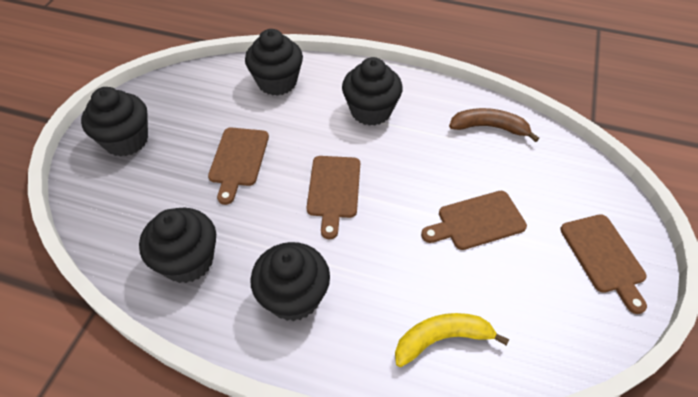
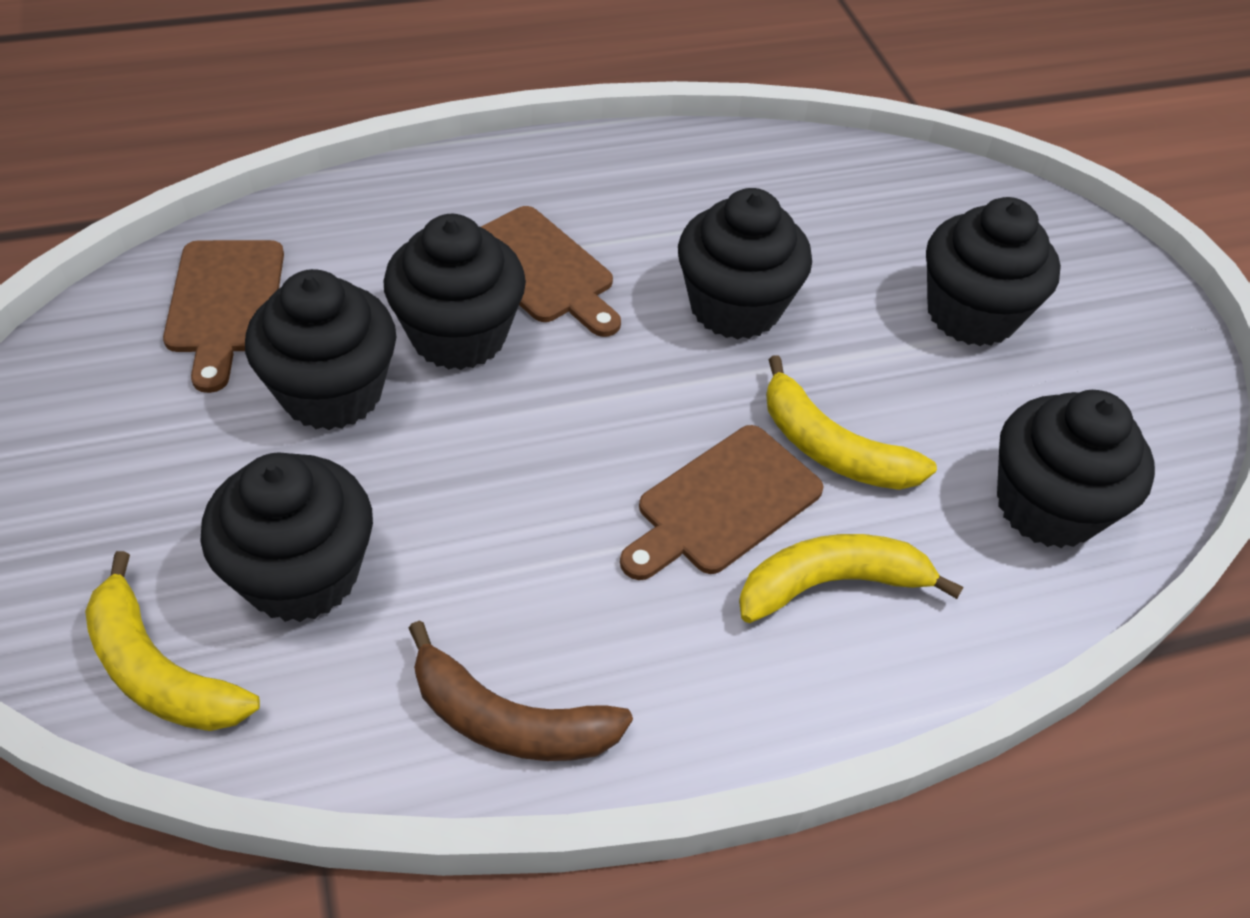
black cupcake: 5 -> 6
brown cutting board: 4 -> 3
yellow banana: 1 -> 3

